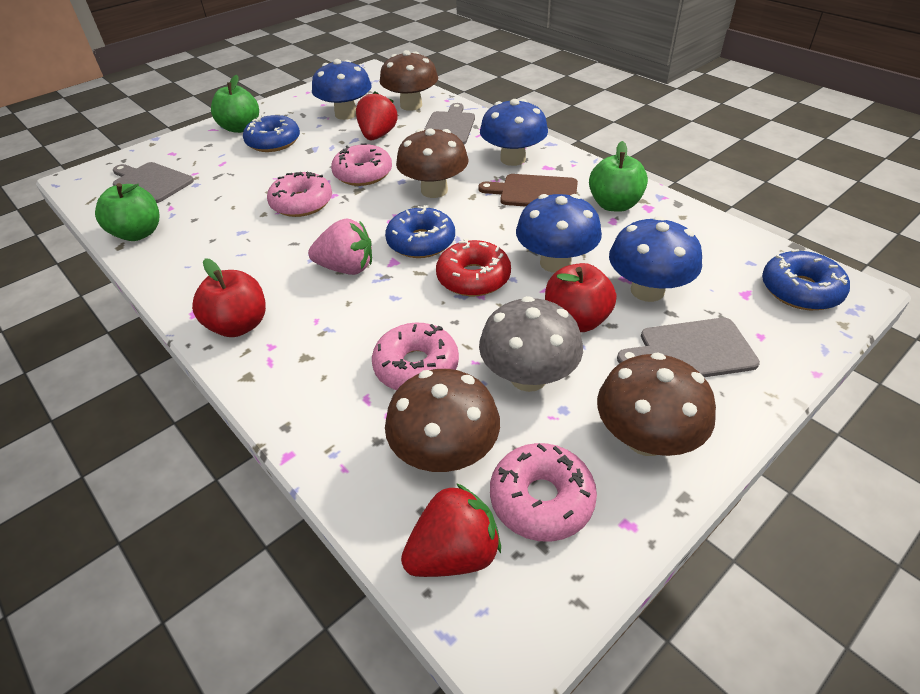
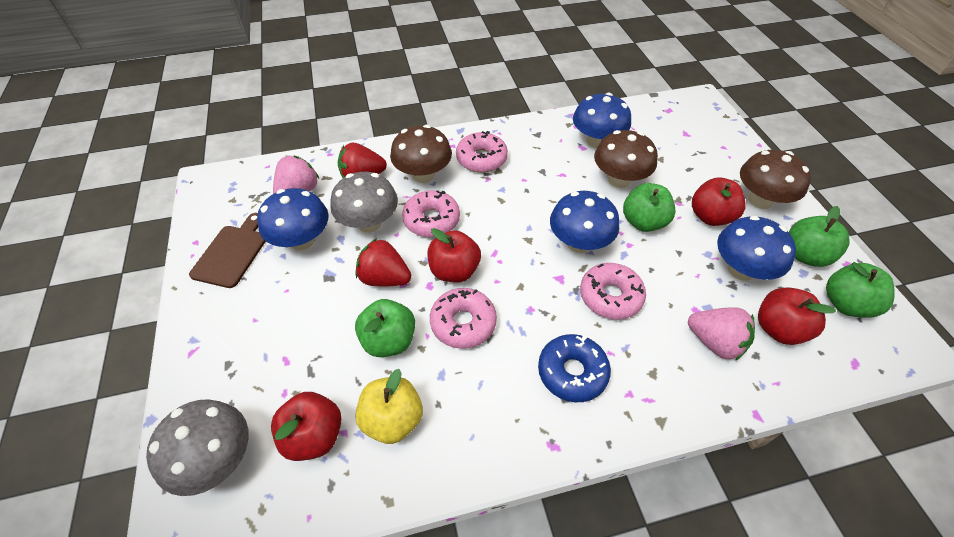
blue donut: 3 -> 1
brown mushroom: 4 -> 3
green apple: 3 -> 4
grey cutting board: 3 -> 0
grey mushroom: 1 -> 2
pink strawberry: 1 -> 2
red apple: 2 -> 4
red donut: 1 -> 0
yellow apple: 0 -> 1

